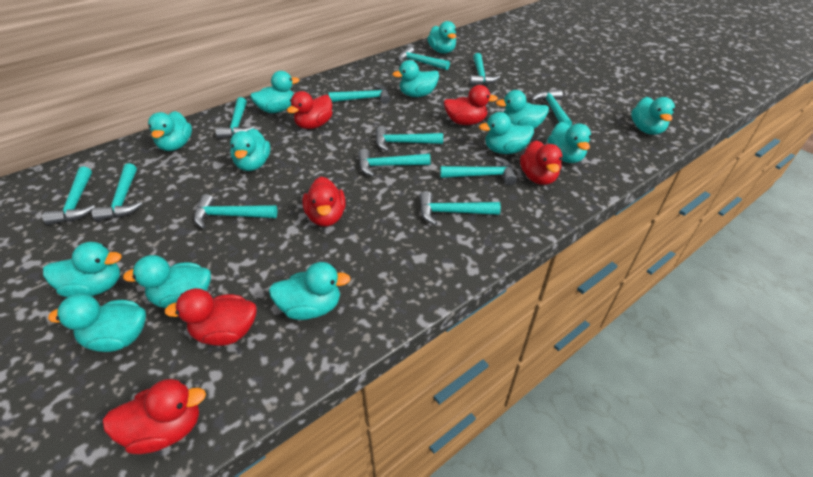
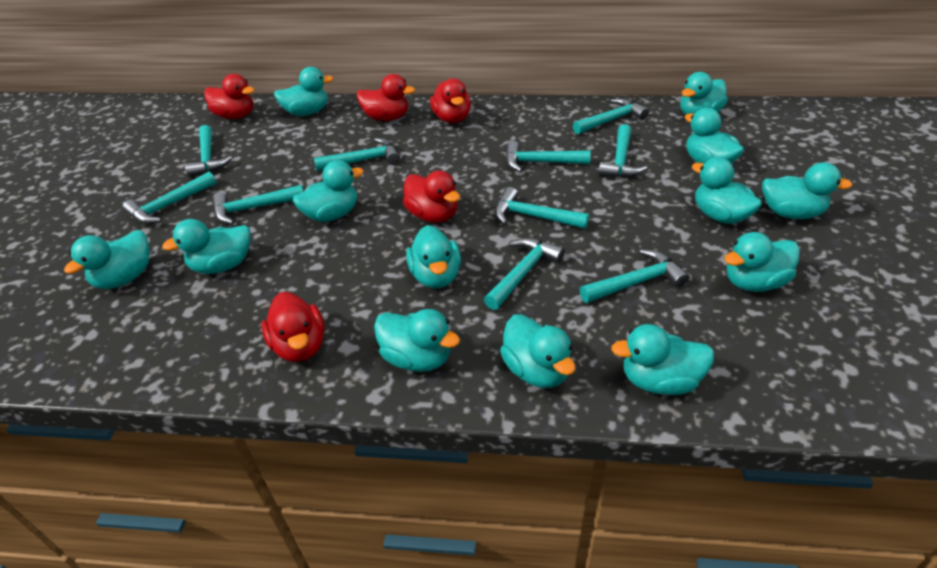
red duck: 6 -> 5
turquoise hammer: 12 -> 10

